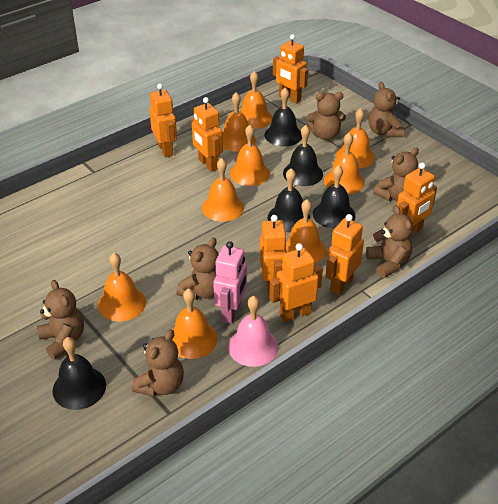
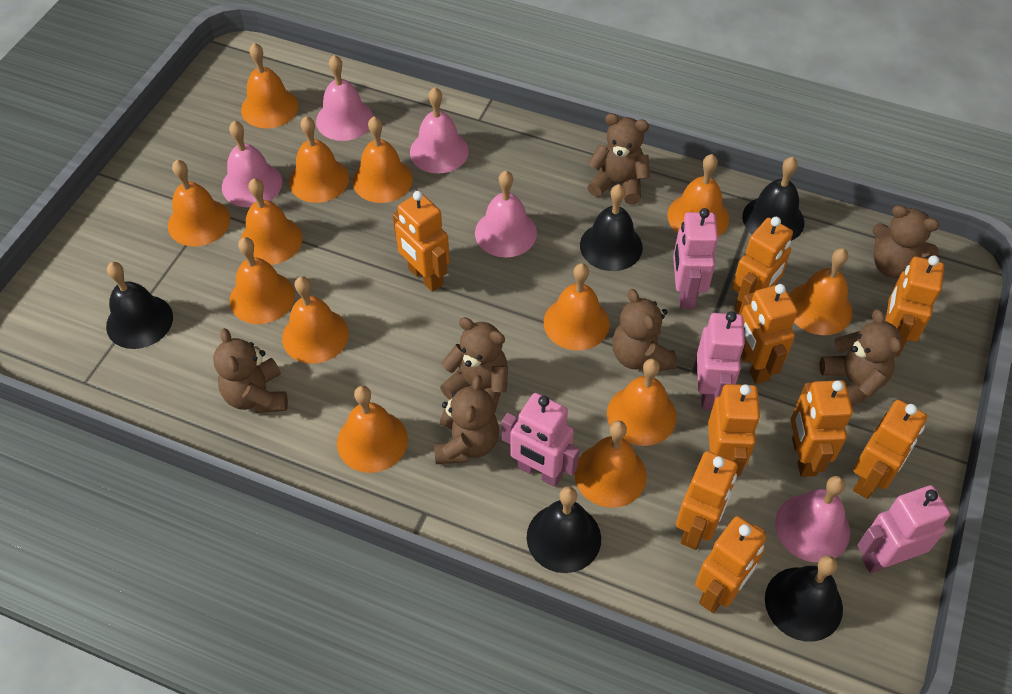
orange bell: 9 -> 13
orange robot: 7 -> 9
pink bell: 1 -> 5
pink robot: 1 -> 4

